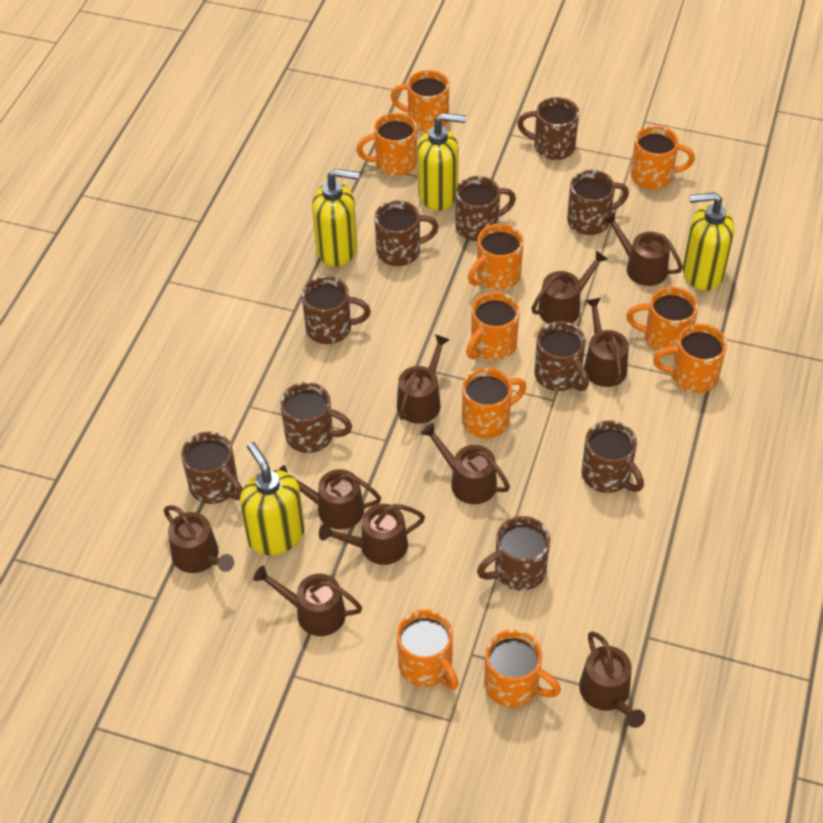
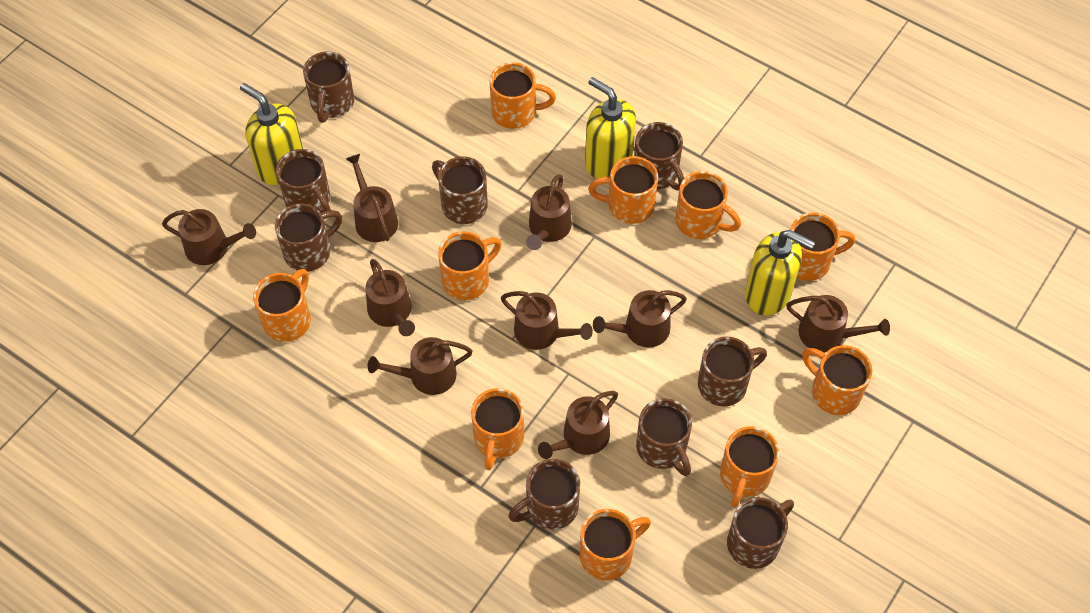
brown mug: 10 -> 9
brown watering can: 10 -> 9
yellow soap dispenser: 4 -> 3

